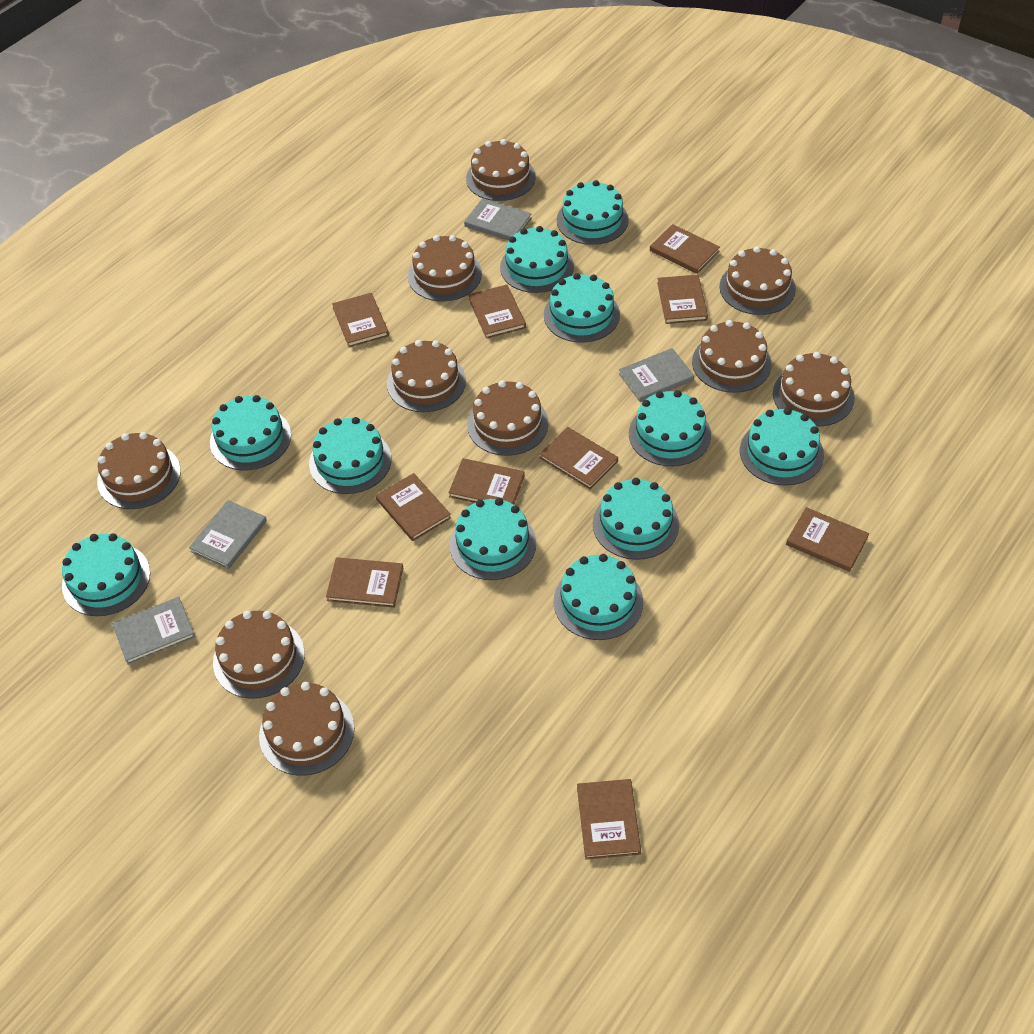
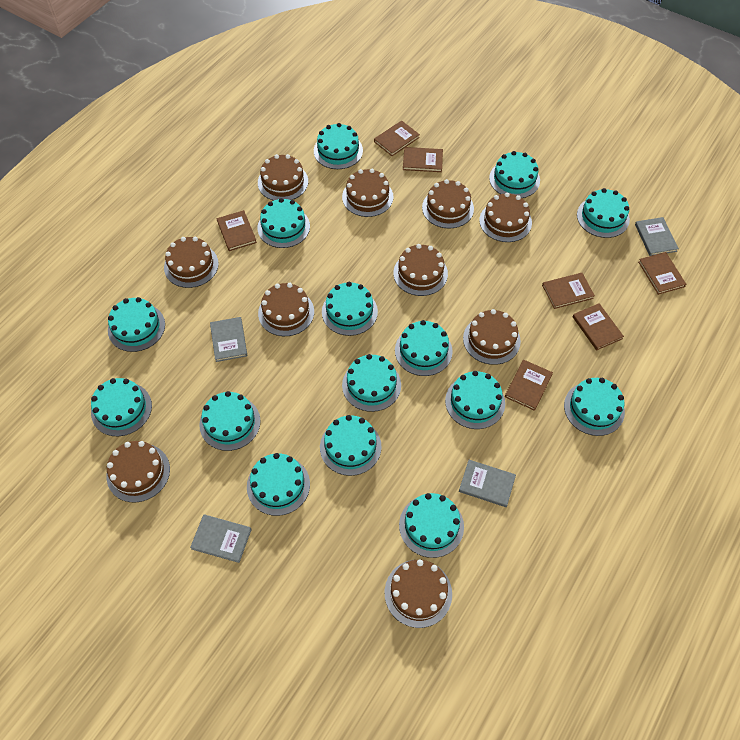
brown book: 10 -> 7
turquoise cake: 11 -> 15

